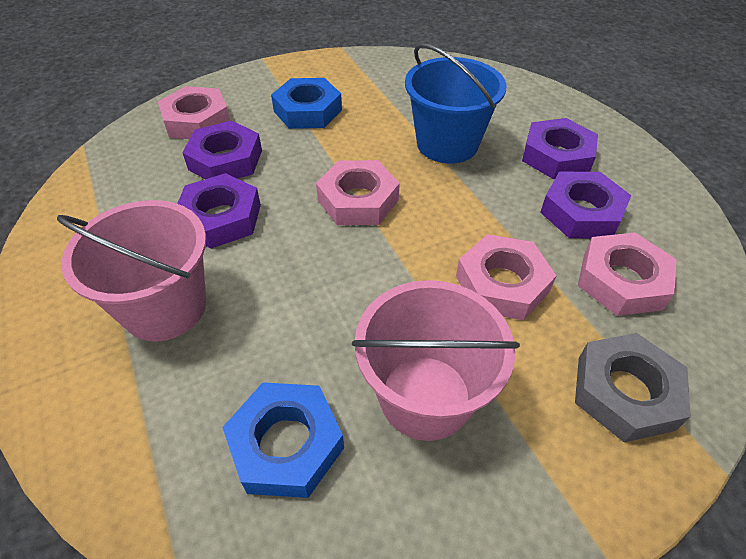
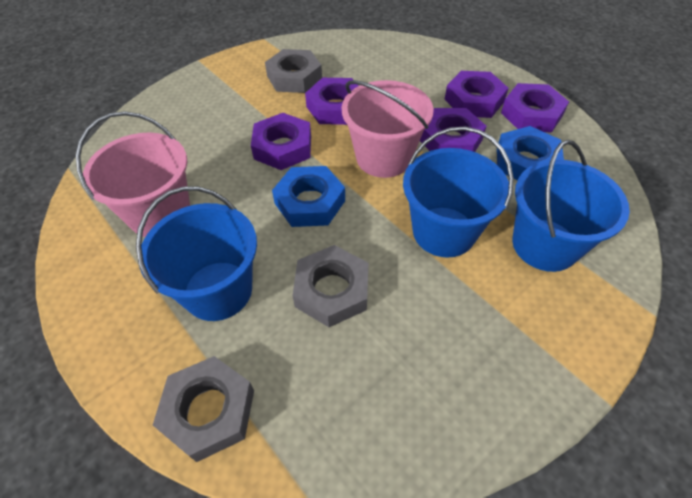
blue bucket: 1 -> 3
grey nut: 1 -> 3
pink nut: 4 -> 0
purple nut: 4 -> 5

